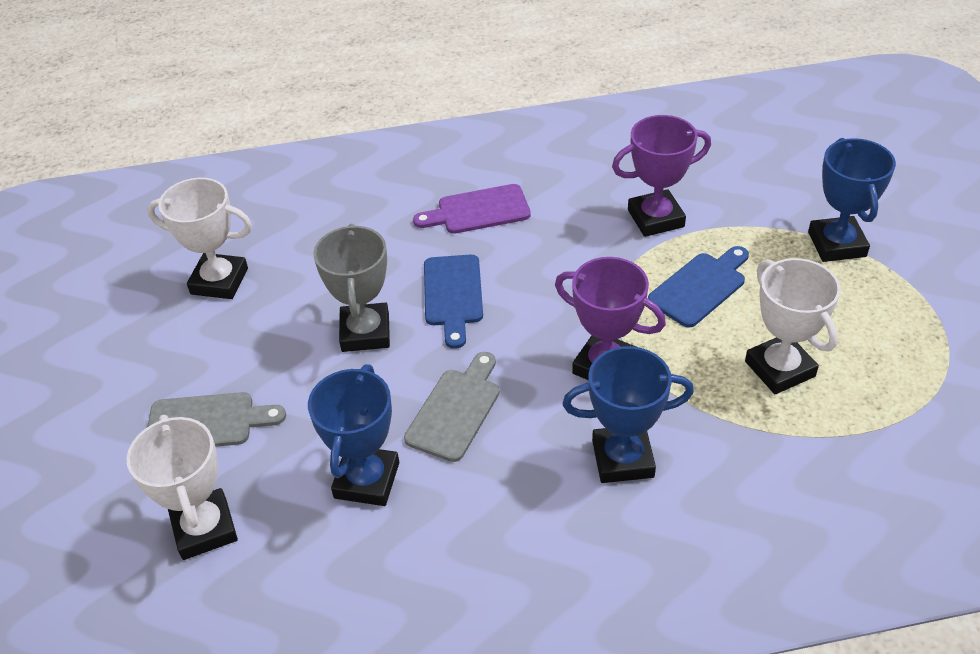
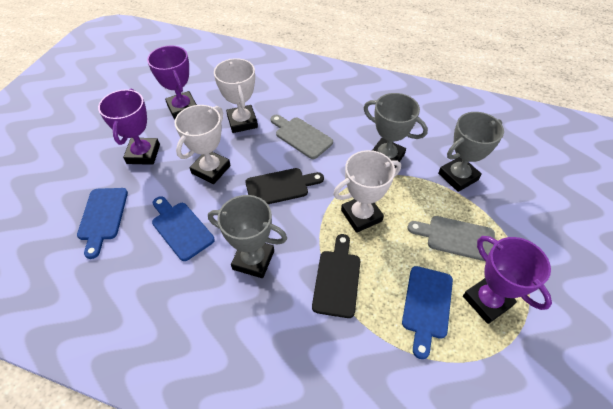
black cutting board: 0 -> 2
blue cutting board: 2 -> 3
blue trophy: 3 -> 0
grey trophy: 1 -> 3
purple cutting board: 1 -> 0
purple trophy: 2 -> 3

